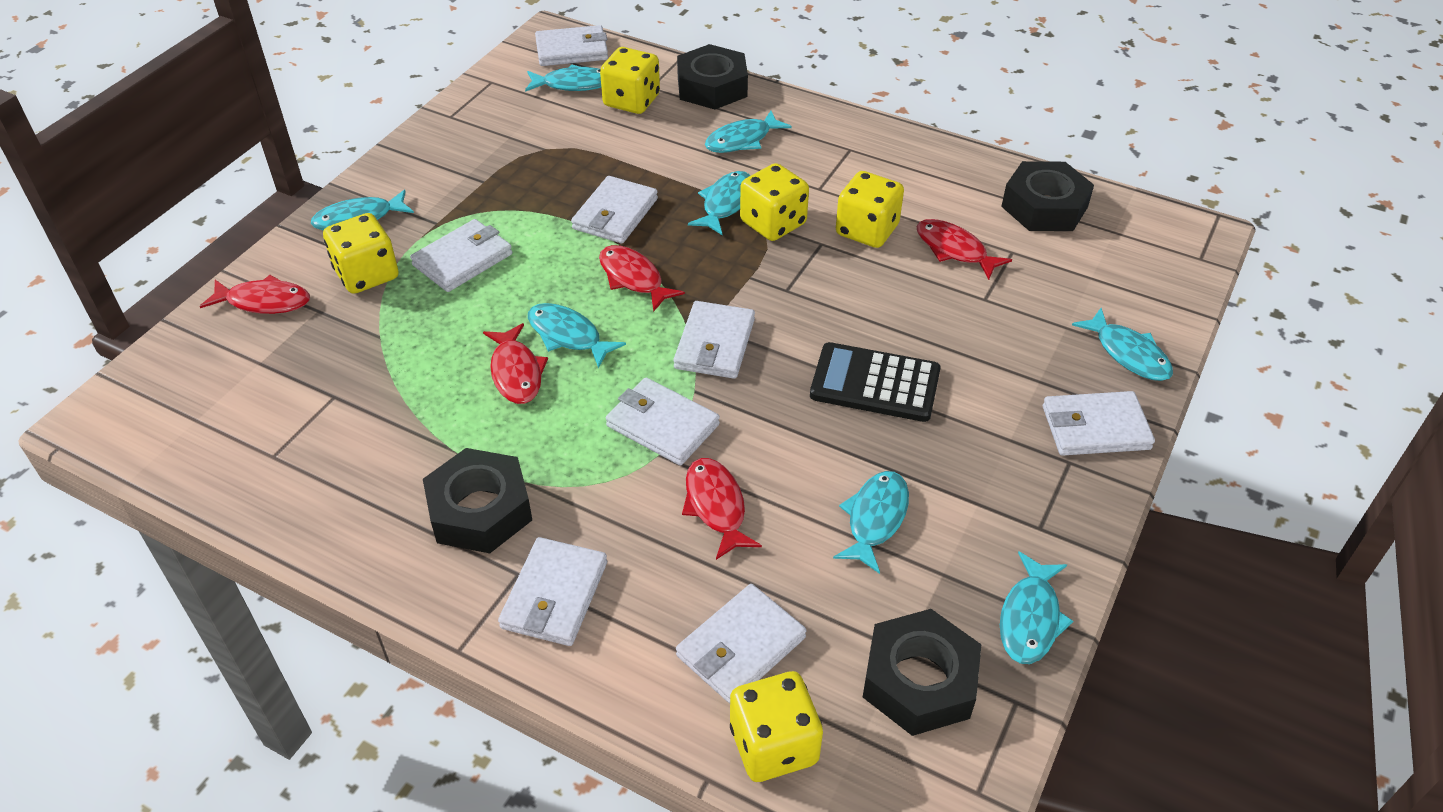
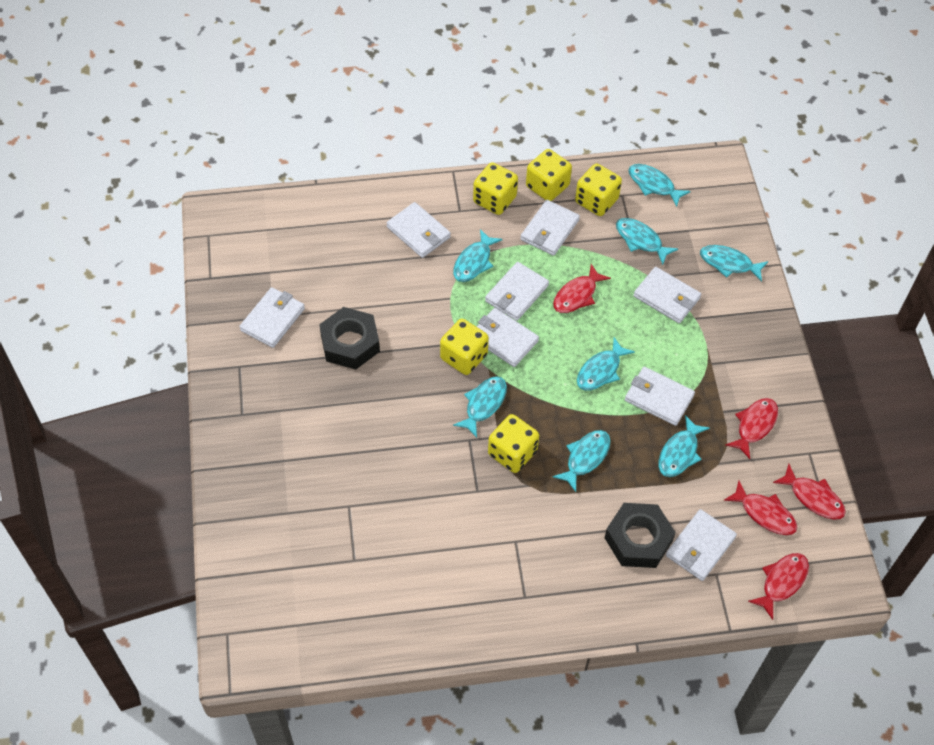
black calculator: 1 -> 0
black nut: 4 -> 2

